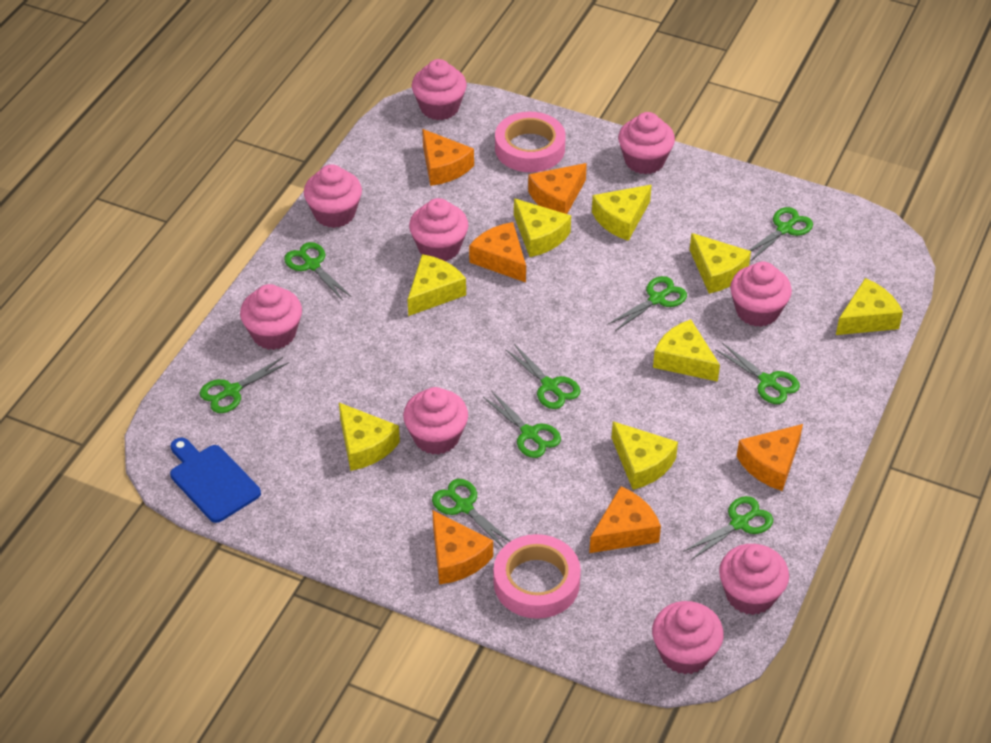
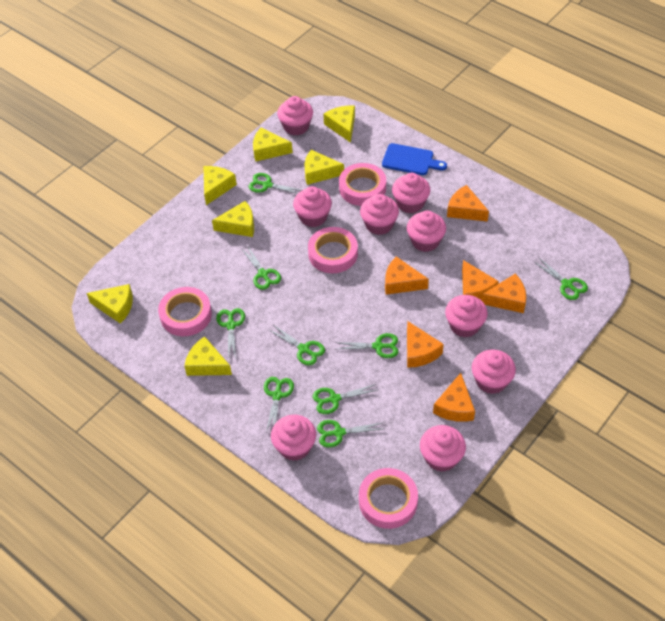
pink tape: 2 -> 4
yellow cheese: 8 -> 7

